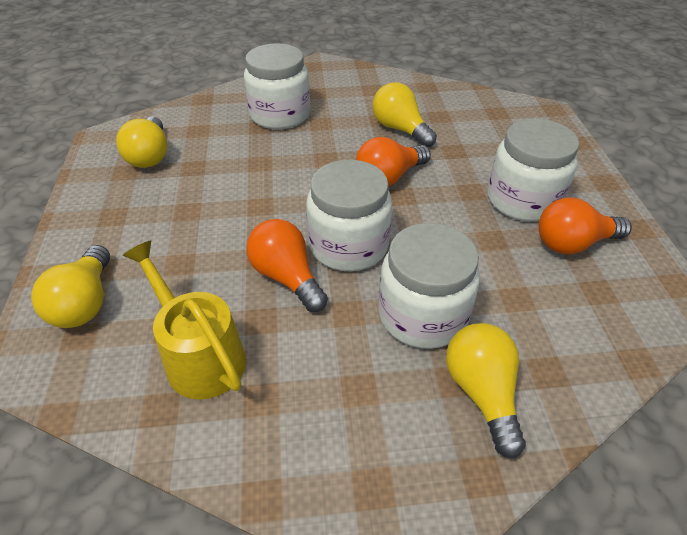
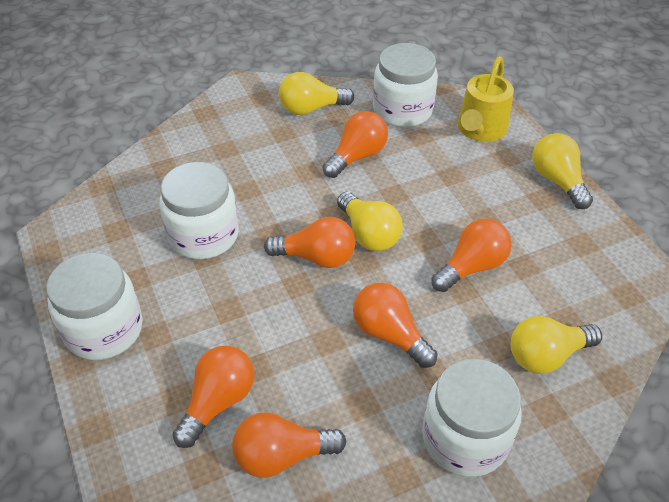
orange light bulb: 3 -> 6

